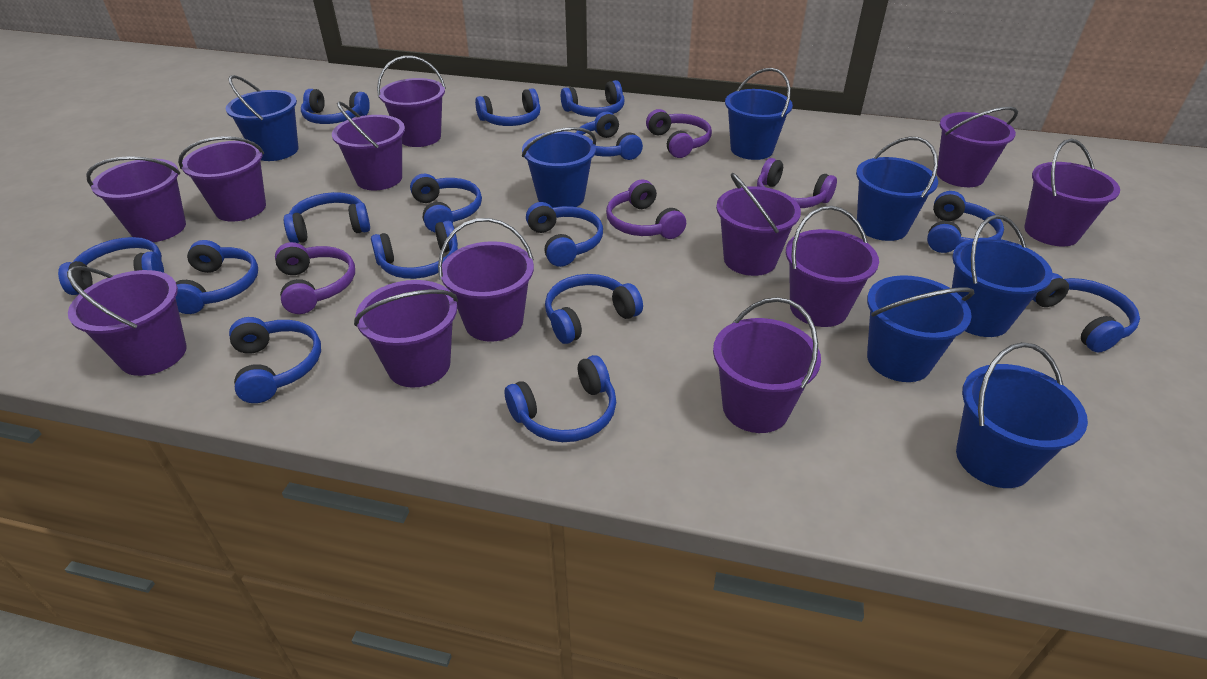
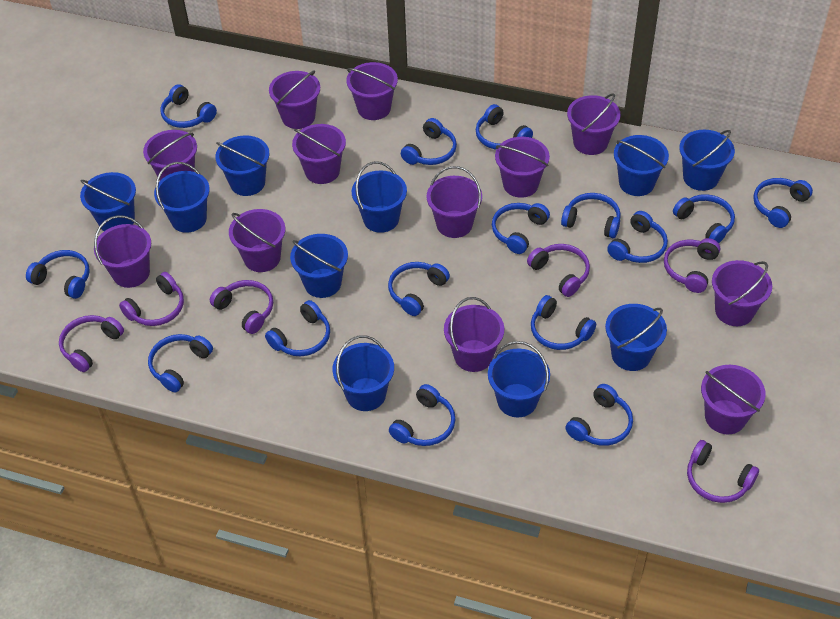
blue bucket: 7 -> 10
purple headphones: 4 -> 6

